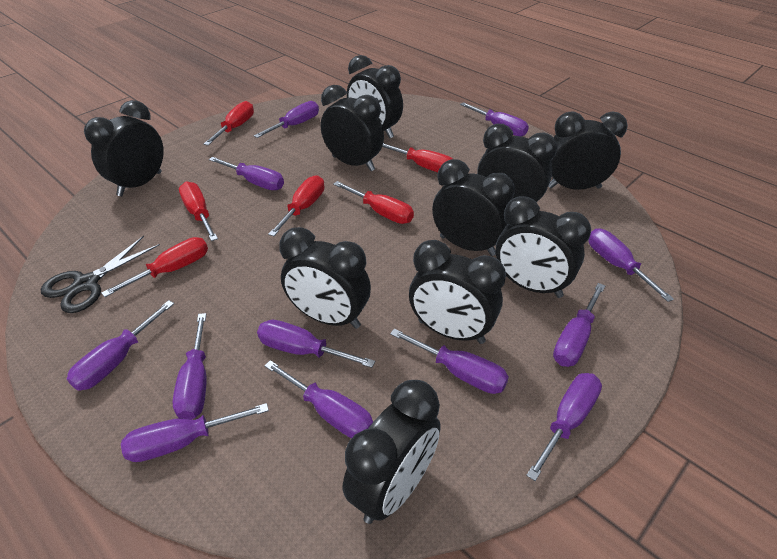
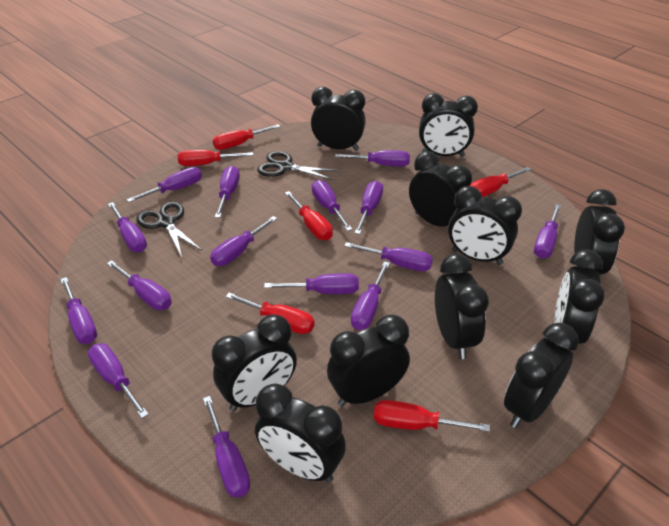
black clock: 10 -> 11
black scissors: 1 -> 2
purple screwdriver: 12 -> 15

